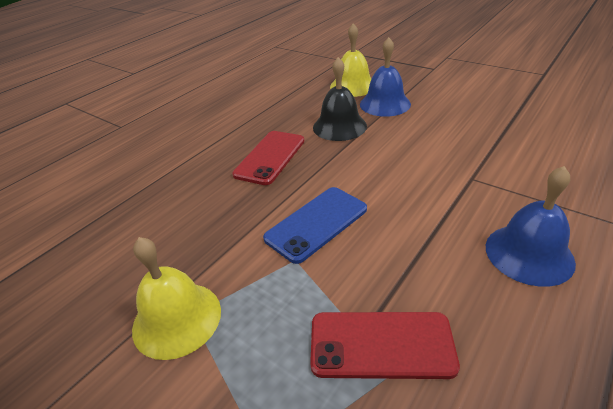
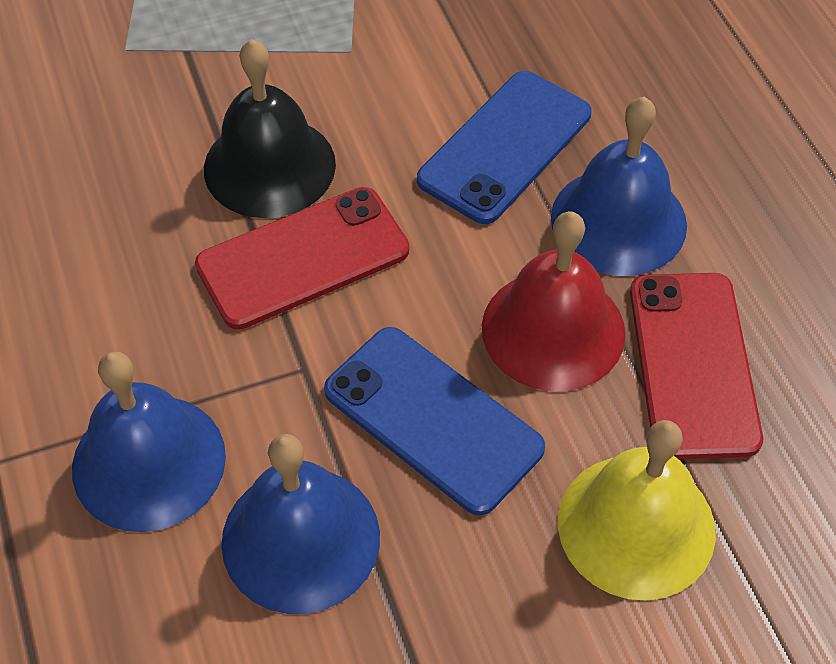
blue bell: 2 -> 3
blue phone: 1 -> 2
red bell: 0 -> 1
yellow bell: 2 -> 1

